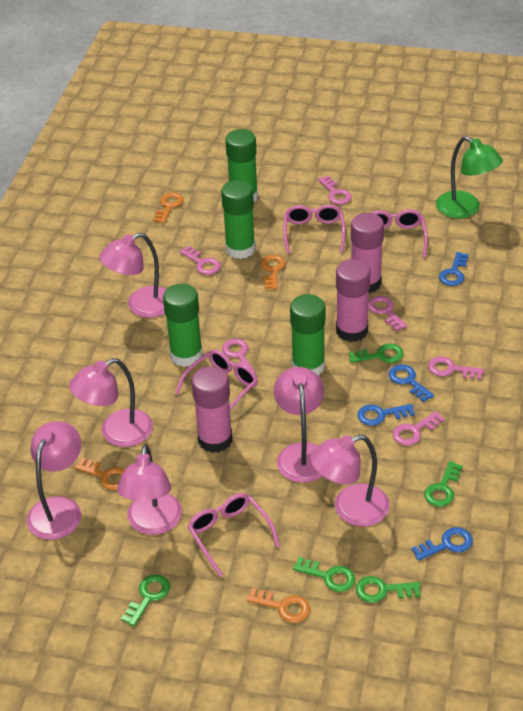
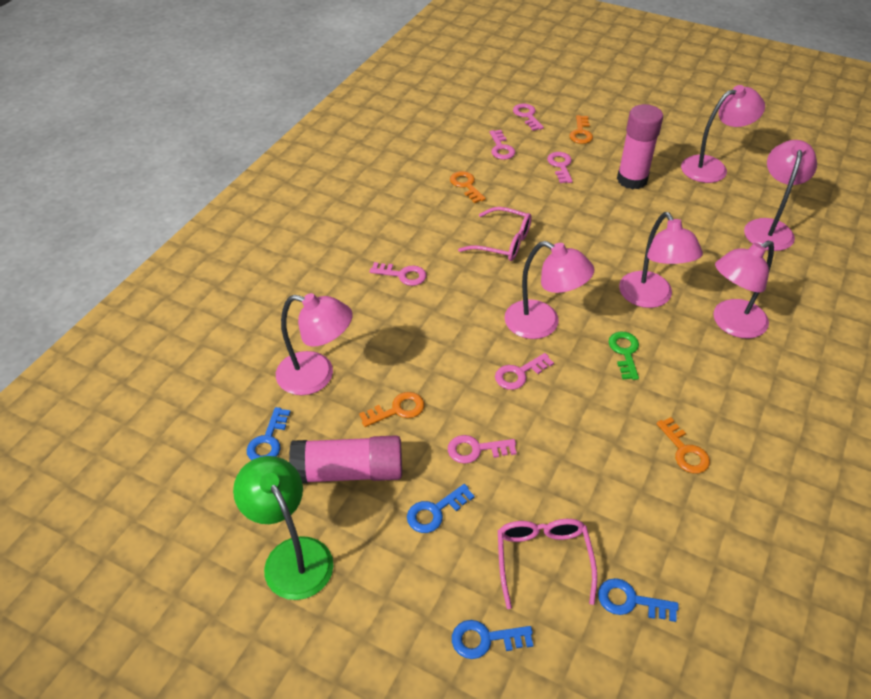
green glue stick: 4 -> 0
green key: 5 -> 1
pink glasses: 4 -> 2
pink glue stick: 3 -> 2

